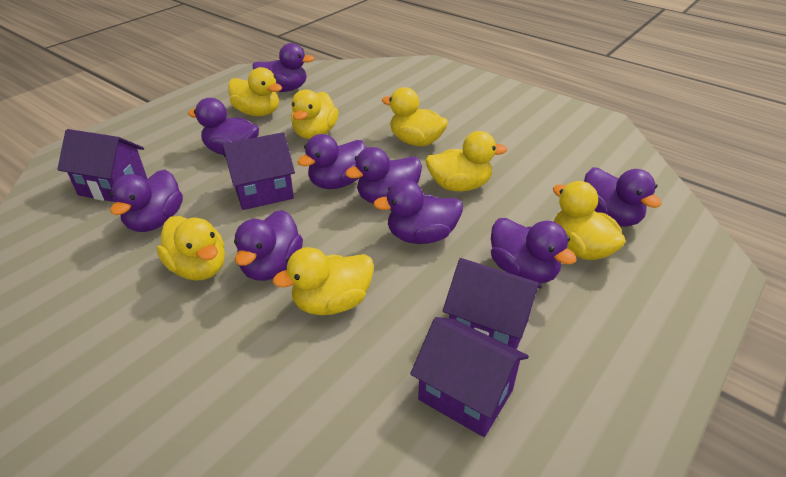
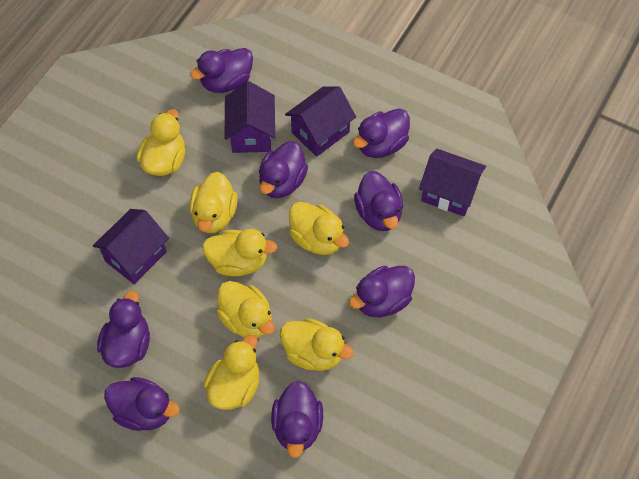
purple duck: 9 -> 8

